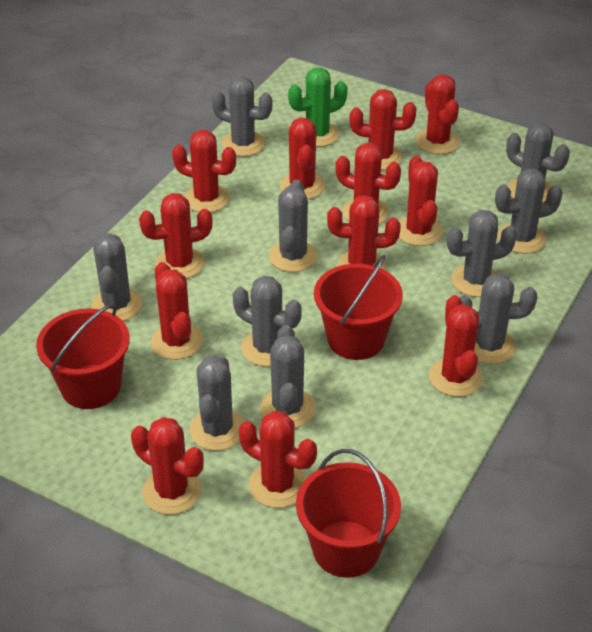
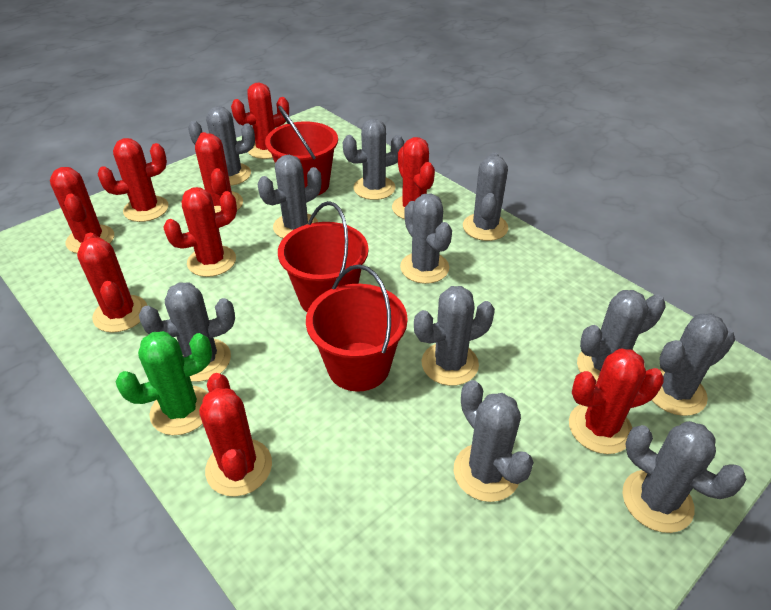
grey cactus: 10 -> 11
red cactus: 12 -> 9

